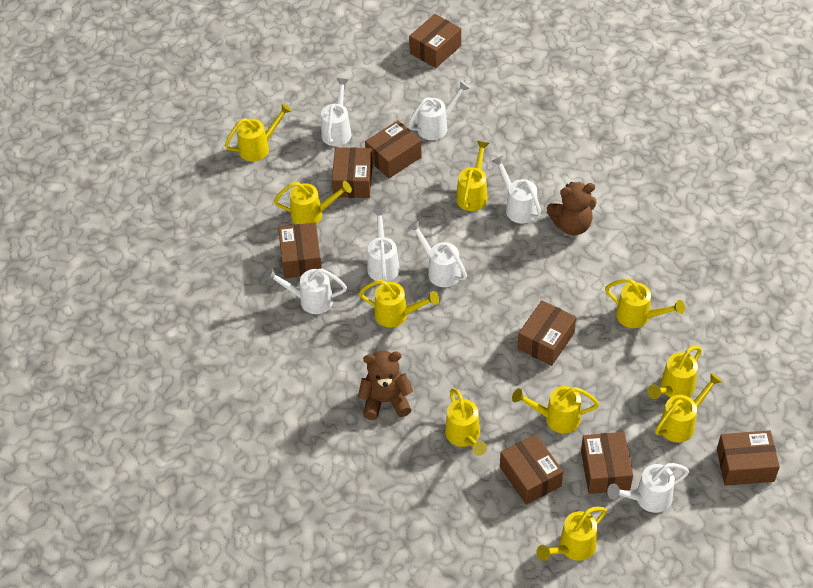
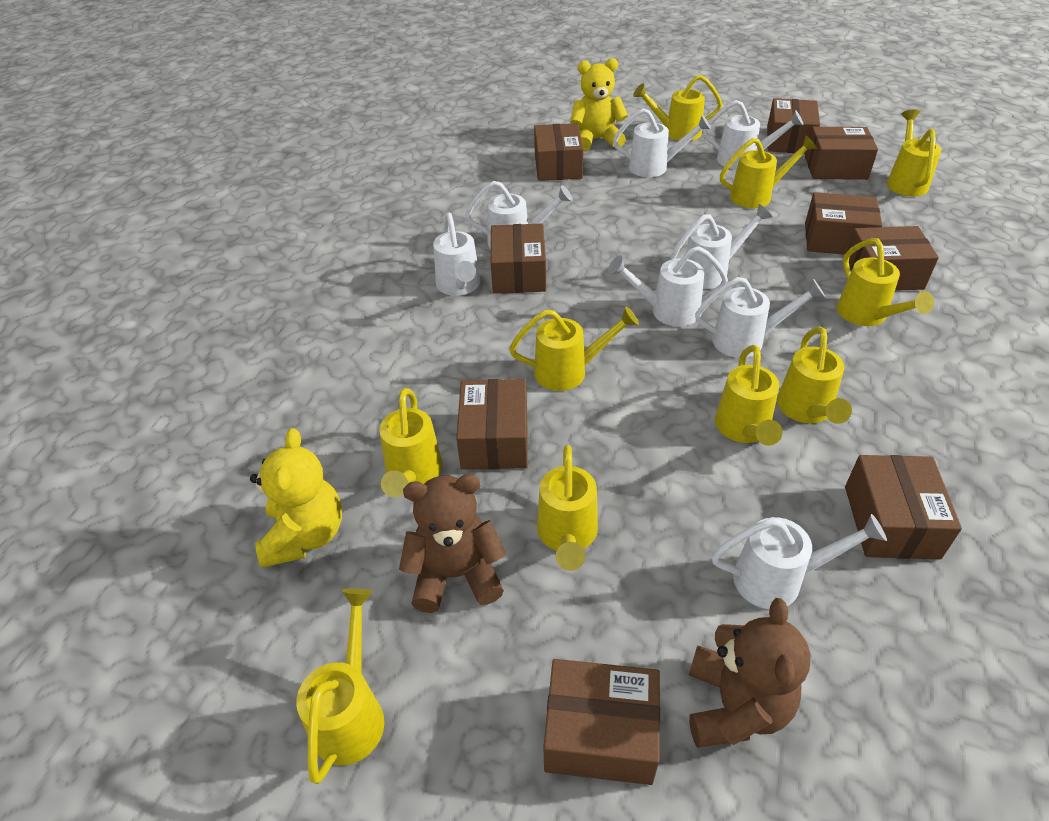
brown box: 8 -> 9
white watering can: 7 -> 8
yellow teddy bear: 0 -> 2

